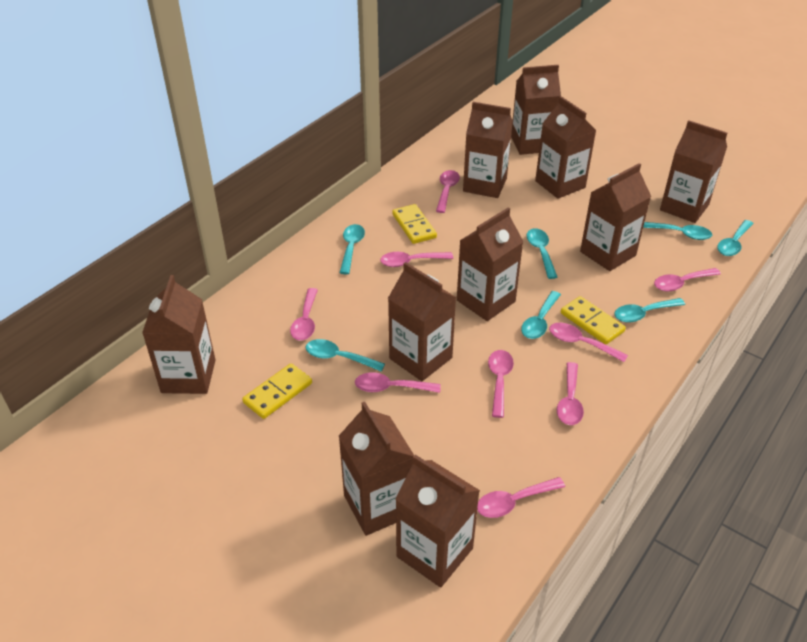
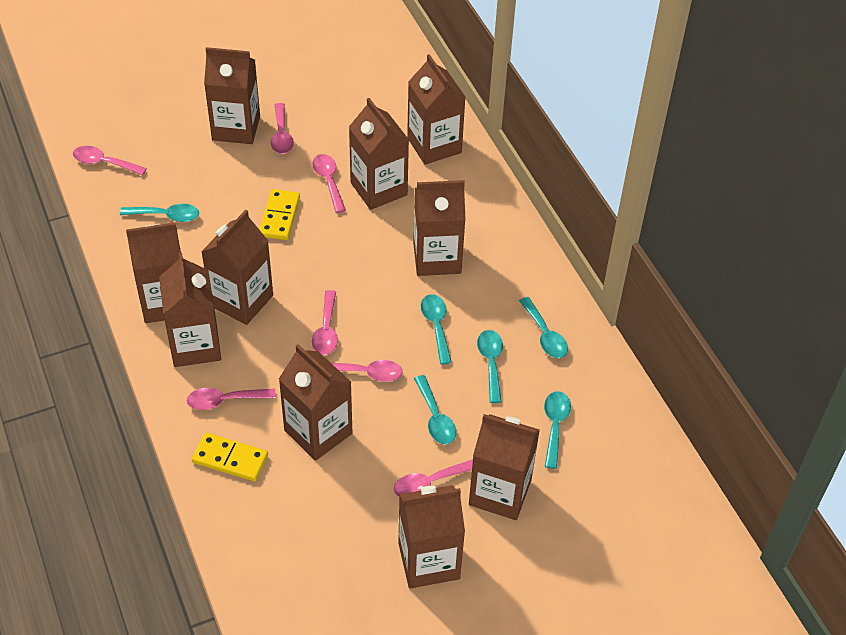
pink spoon: 9 -> 7
turquoise spoon: 7 -> 6
yellow domino: 3 -> 2

